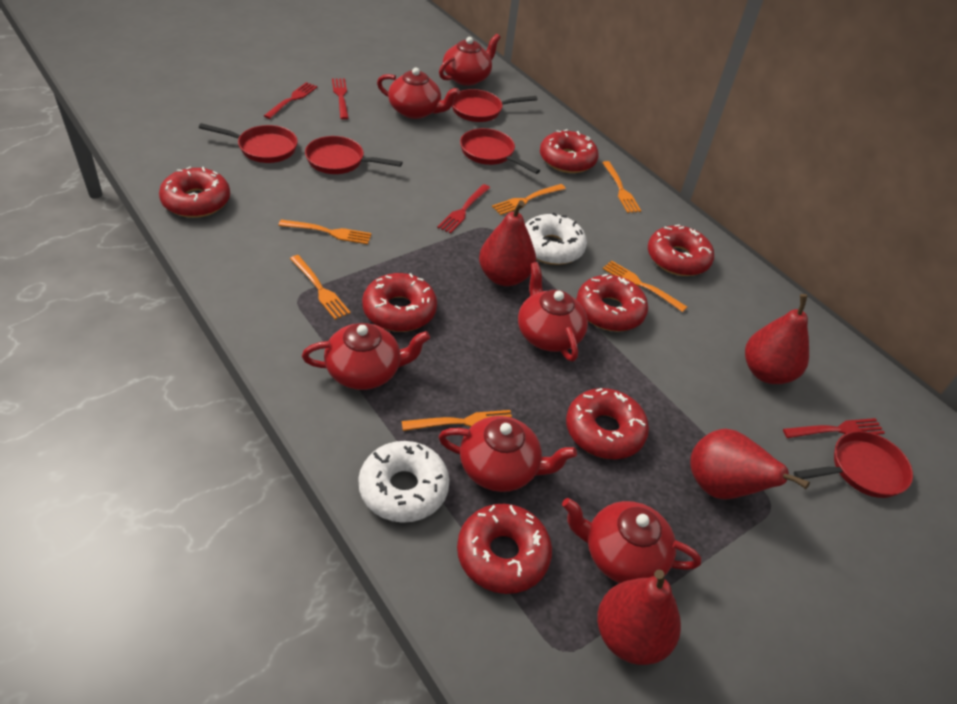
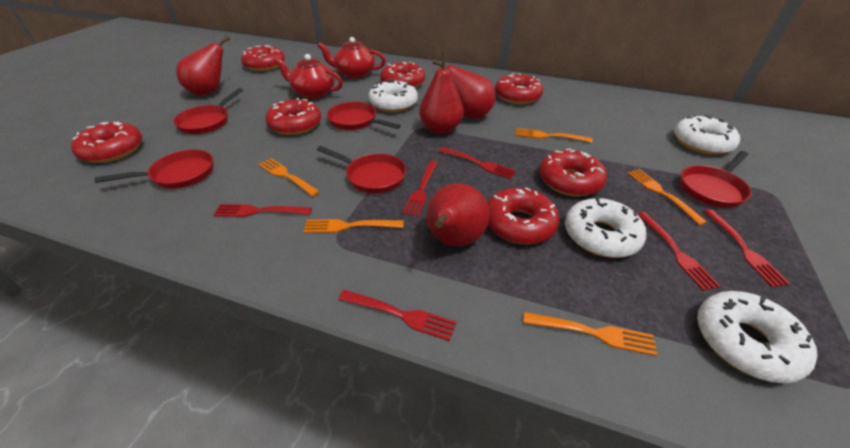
orange fork: 6 -> 5
red fork: 4 -> 6
red teapot: 6 -> 2
white donut: 2 -> 4

